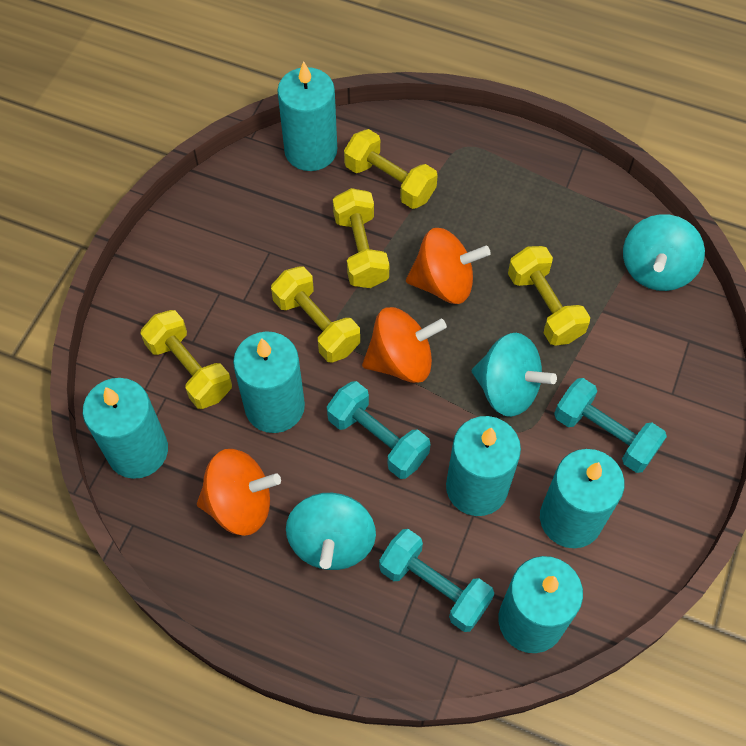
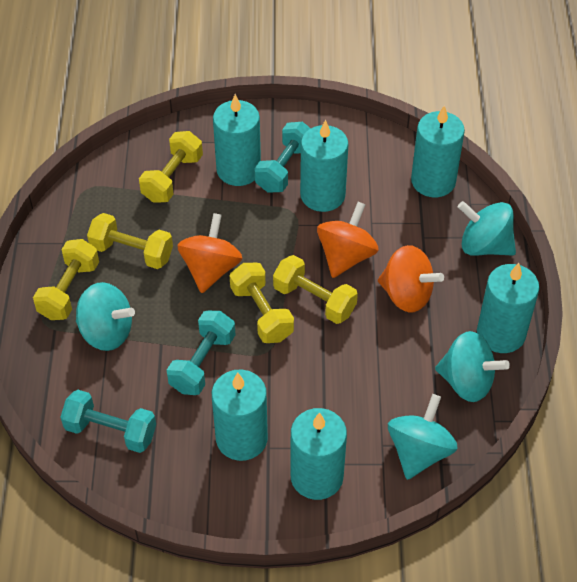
turquoise spinning top: 3 -> 4

